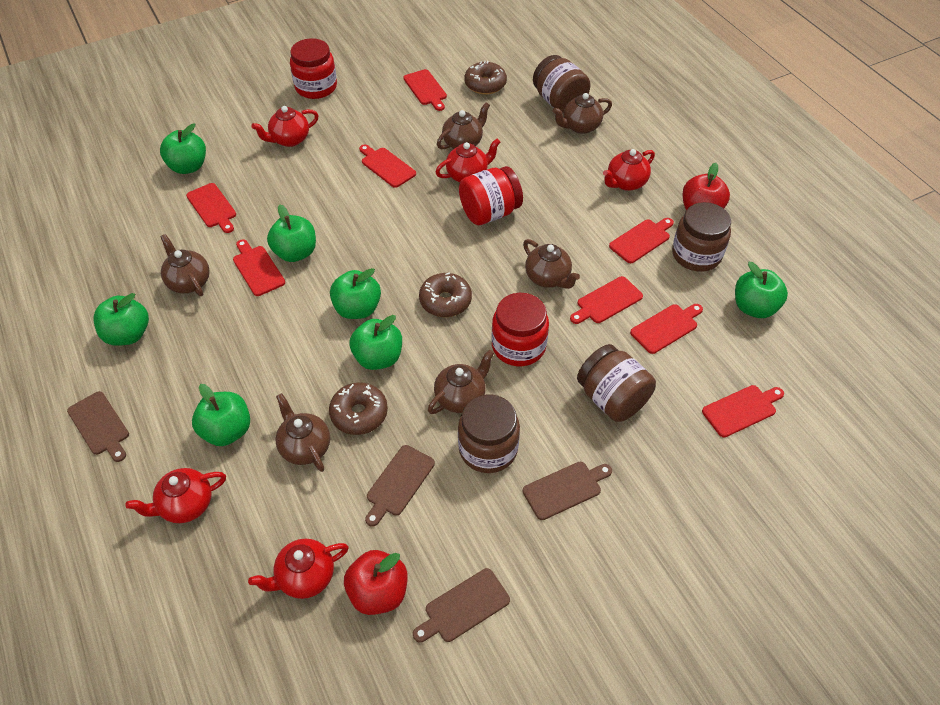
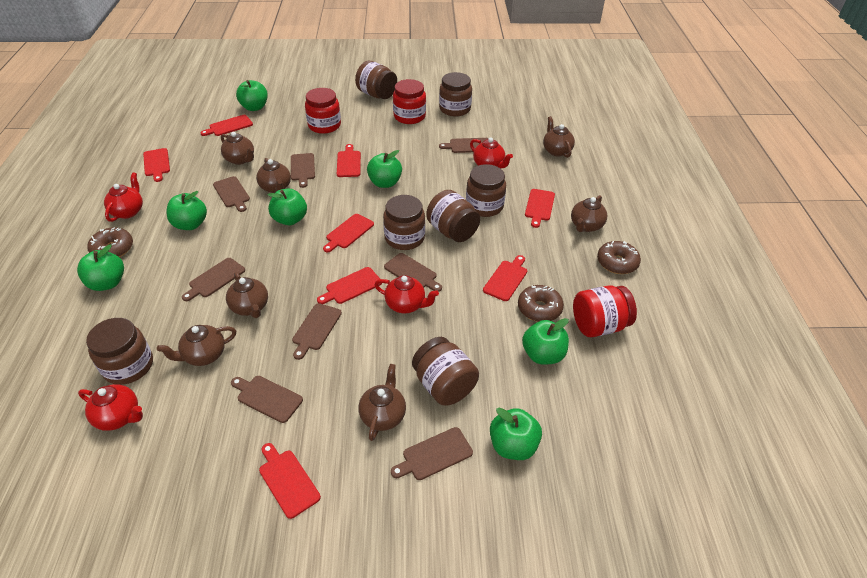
brown cutting board: 4 -> 8
brown jar: 4 -> 7
brown teapot: 6 -> 7
red apple: 2 -> 0
red teapot: 5 -> 4

